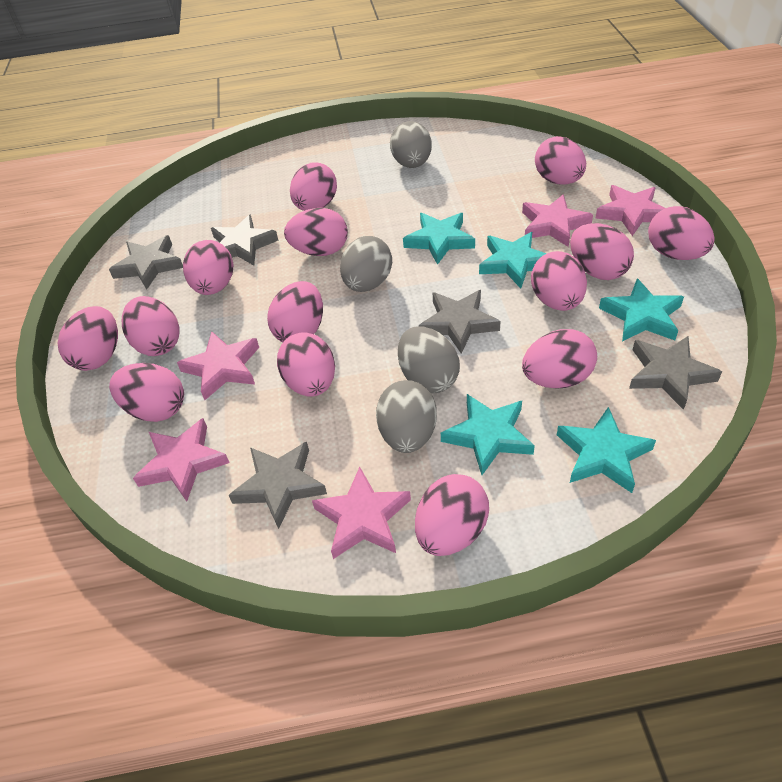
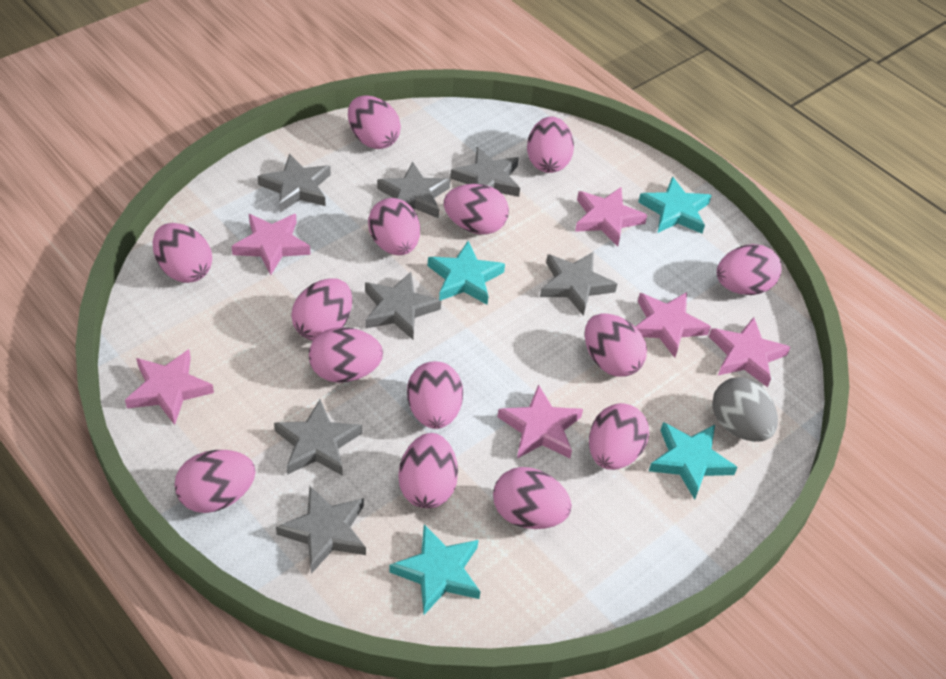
grey egg: 4 -> 1
grey star: 5 -> 7
pink star: 5 -> 6
turquoise star: 5 -> 4

